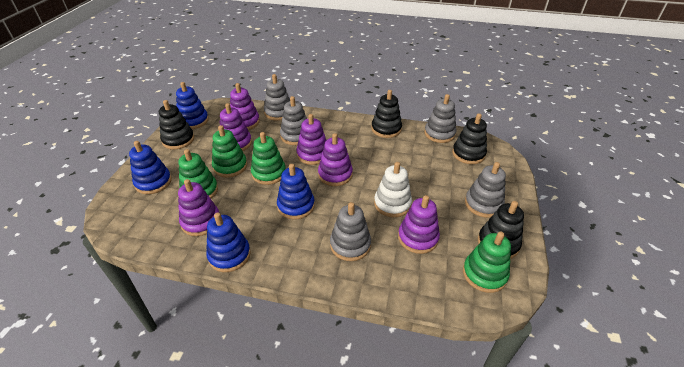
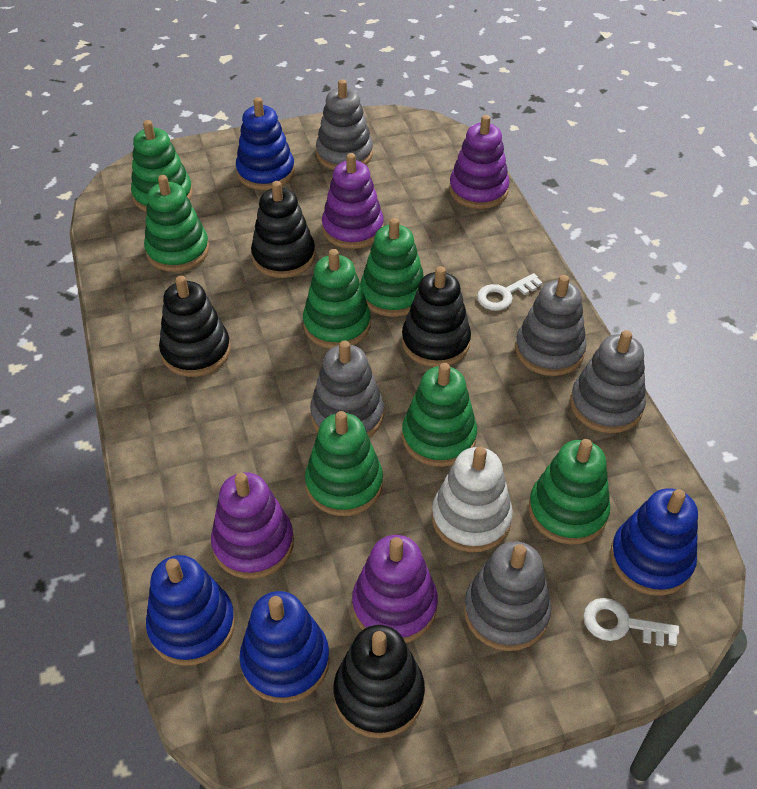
green stacking toy: 4 -> 7
purple stacking toy: 6 -> 4
white key: 0 -> 2

